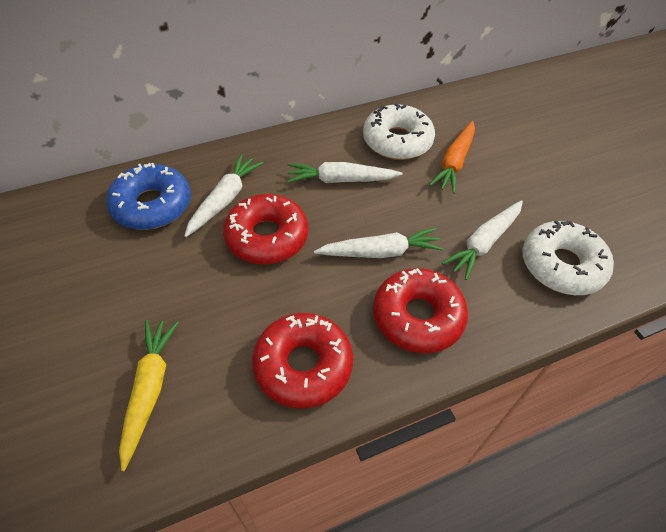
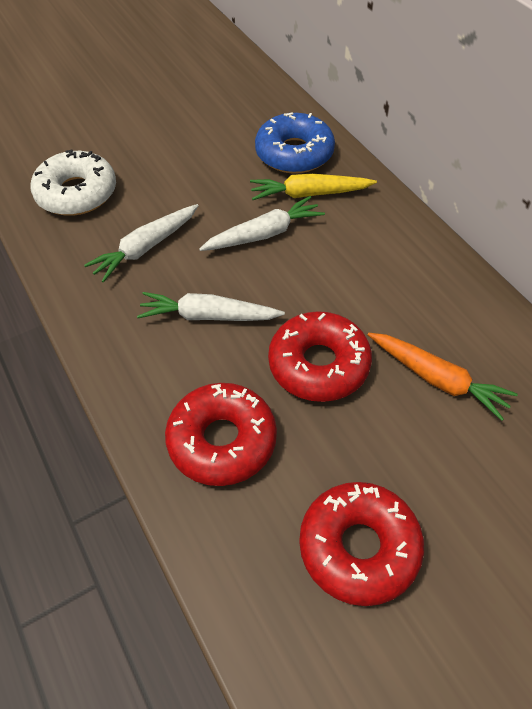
white carrot: 4 -> 3
white donut: 2 -> 1

